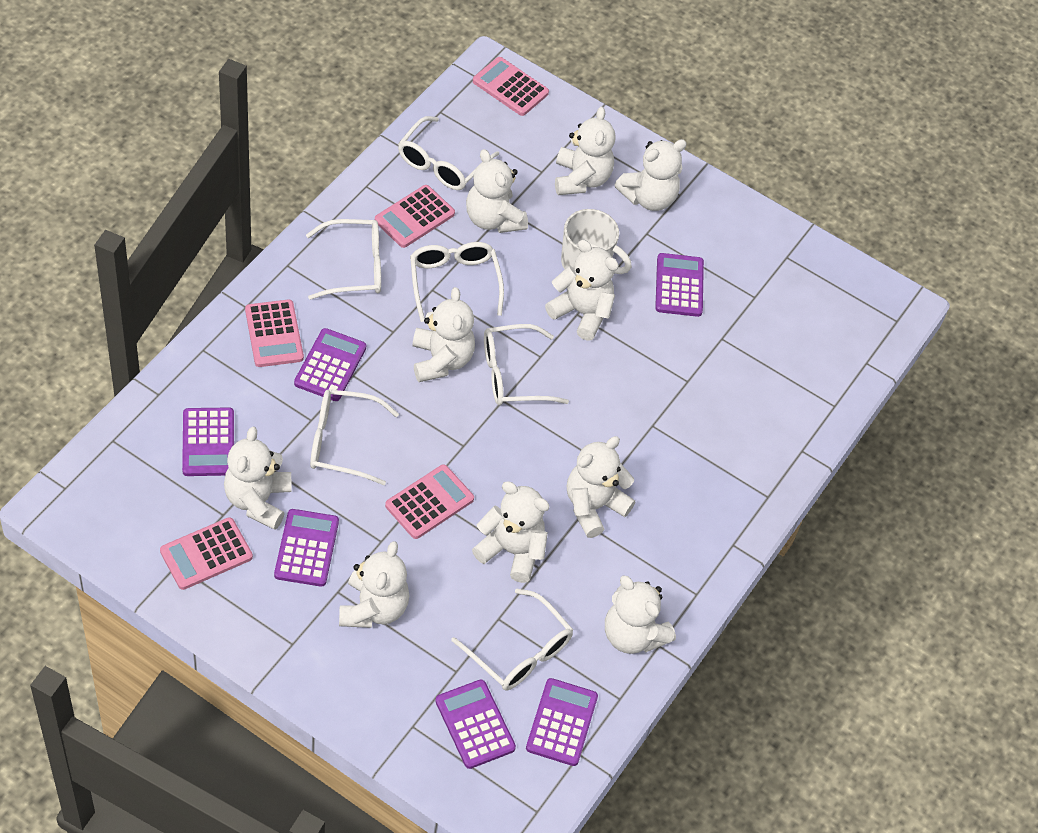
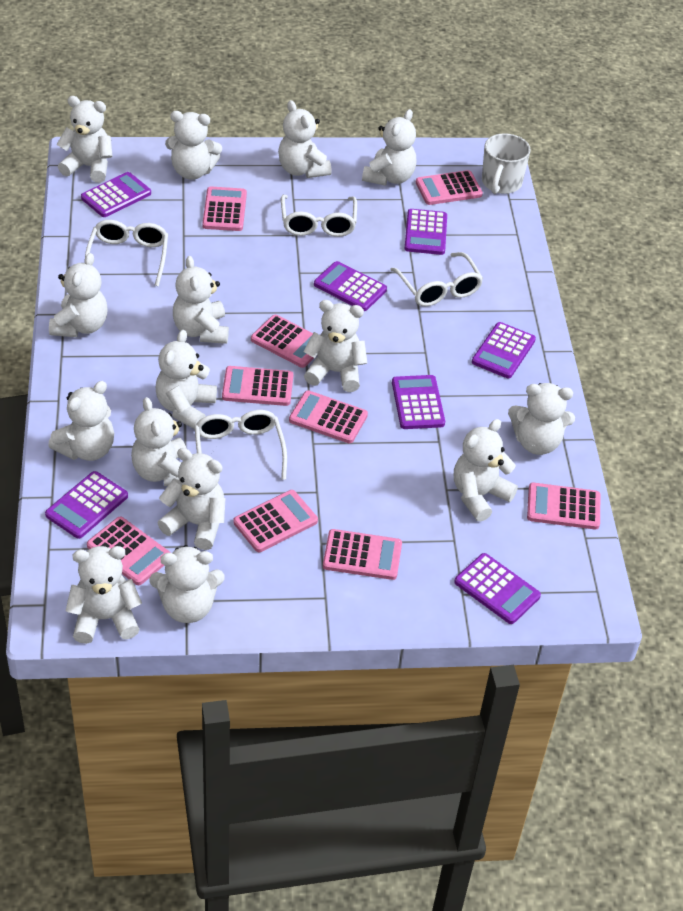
pink calculator: 5 -> 9
purple calculator: 6 -> 7
white glasses: 6 -> 4
white teddy bear: 10 -> 15

